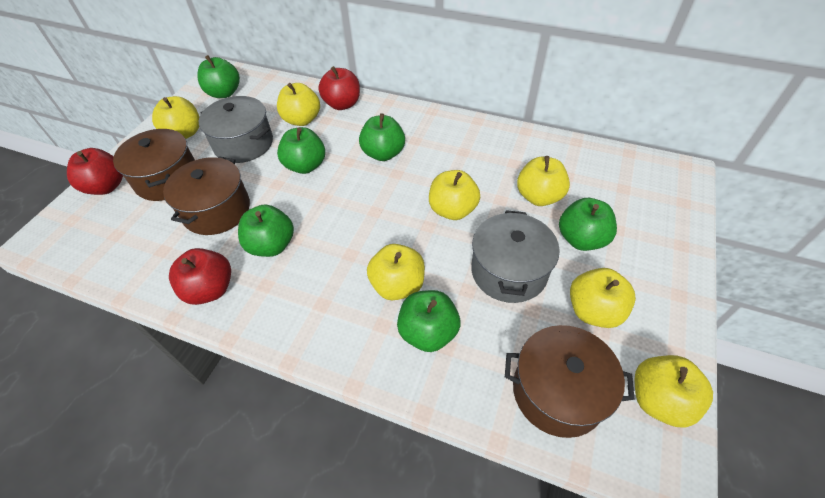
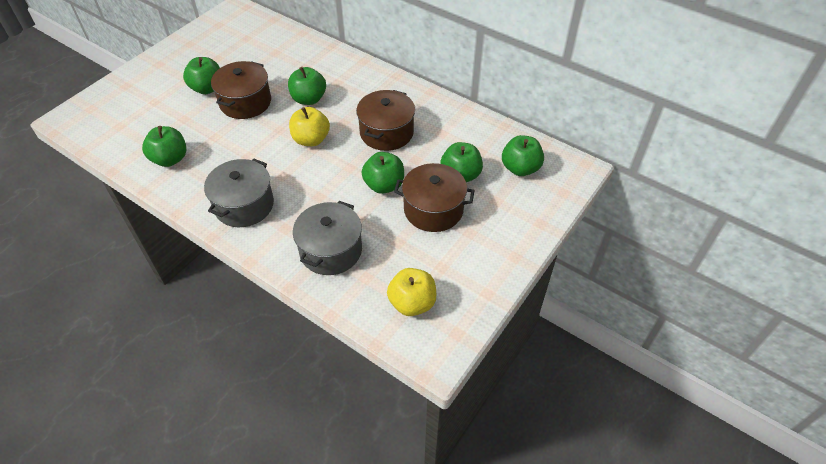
red apple: 3 -> 0
yellow apple: 7 -> 2

